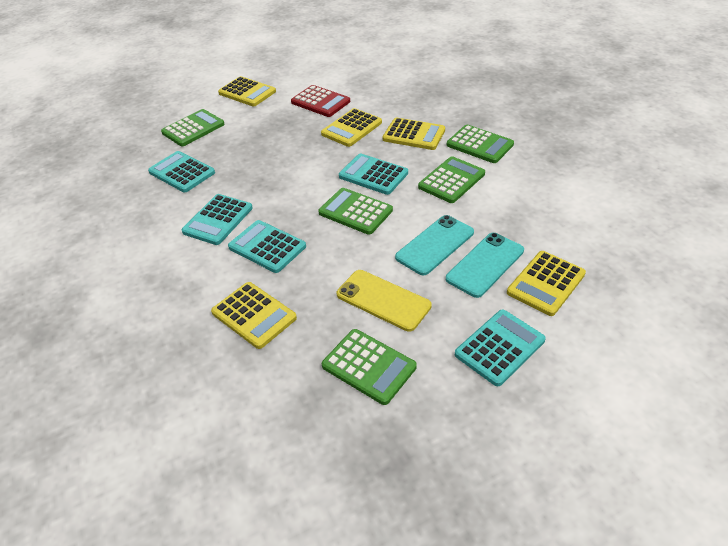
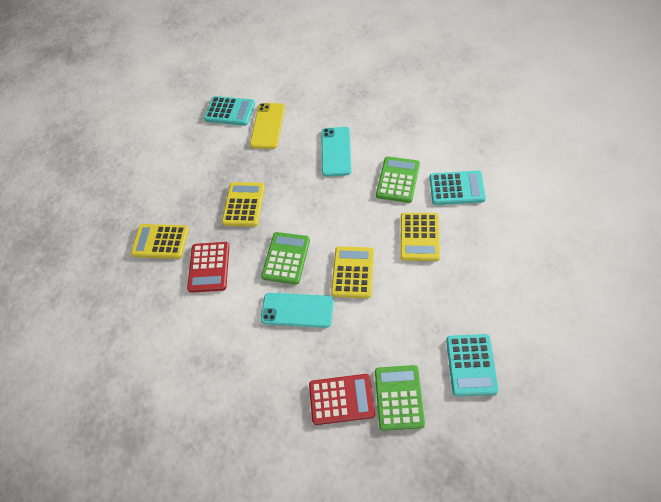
green calculator: 5 -> 3
red calculator: 1 -> 2
turquoise calculator: 5 -> 3
yellow calculator: 5 -> 4

